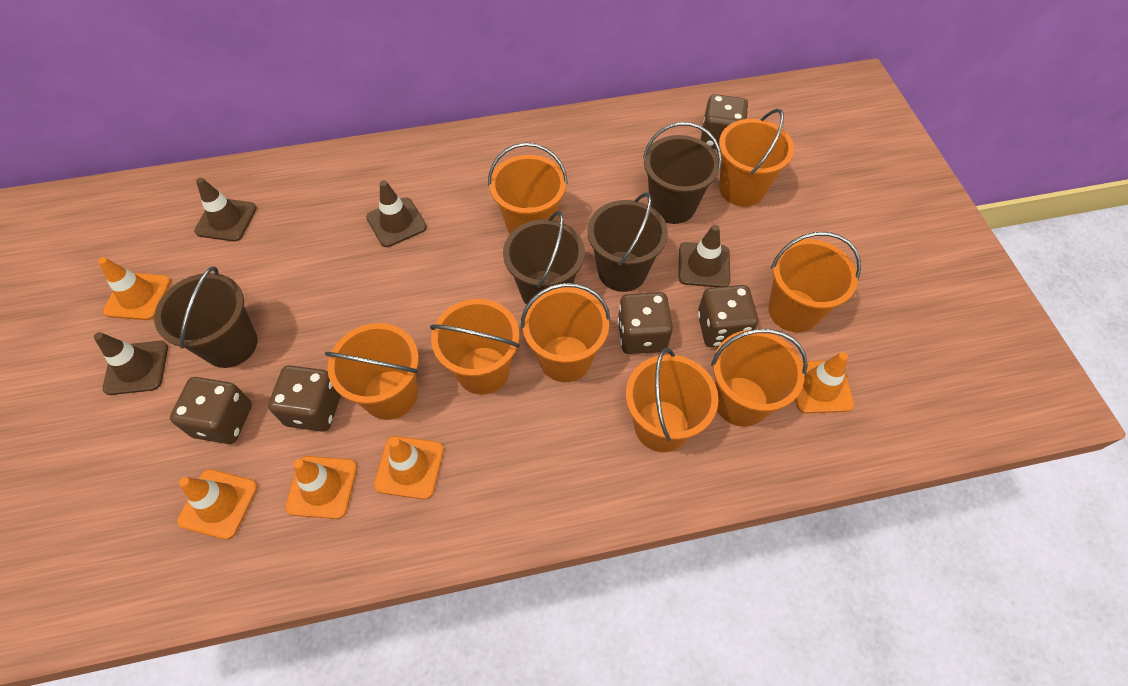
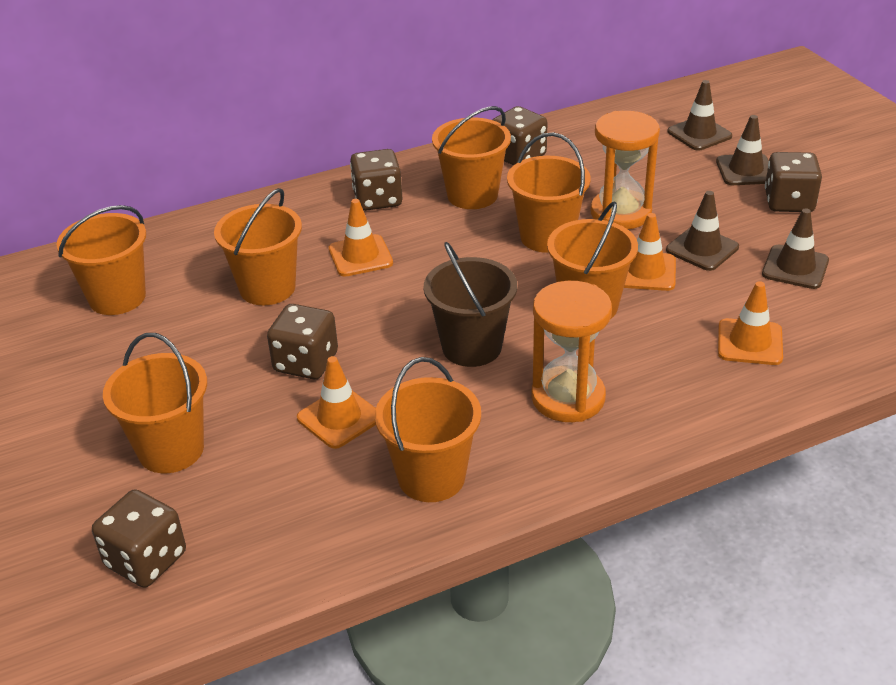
brown bucket: 4 -> 1
orange bucket: 8 -> 7
orange hourglass: 0 -> 2
orange traffic cone: 5 -> 4

